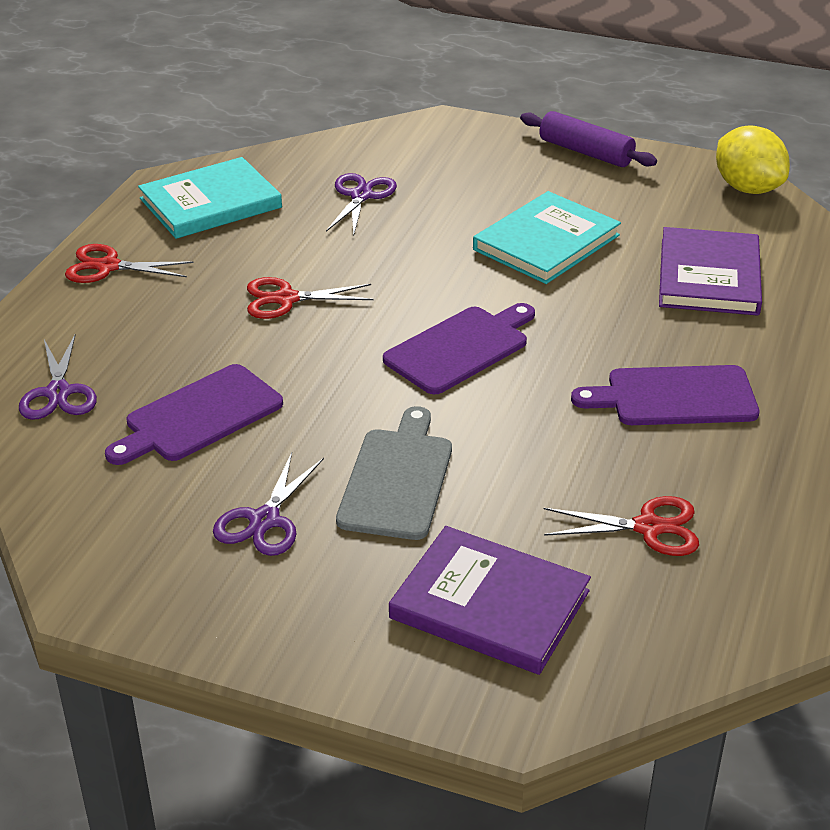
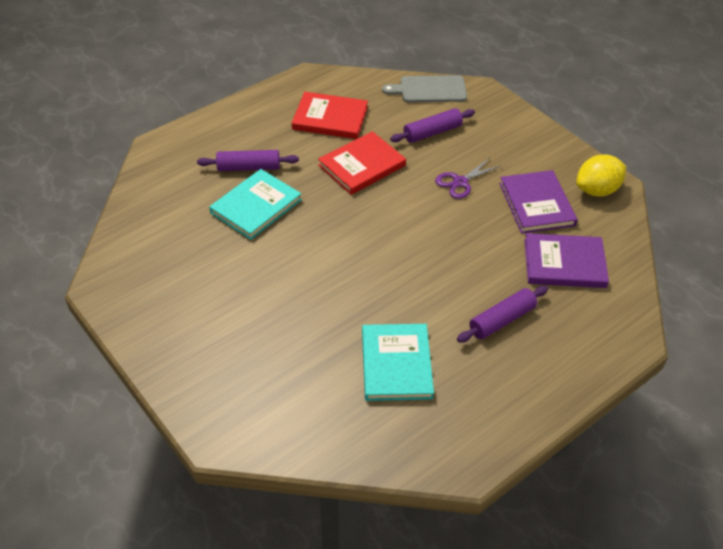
purple cutting board: 3 -> 0
purple rolling pin: 1 -> 3
purple scissors: 3 -> 1
red book: 0 -> 2
red scissors: 3 -> 0

